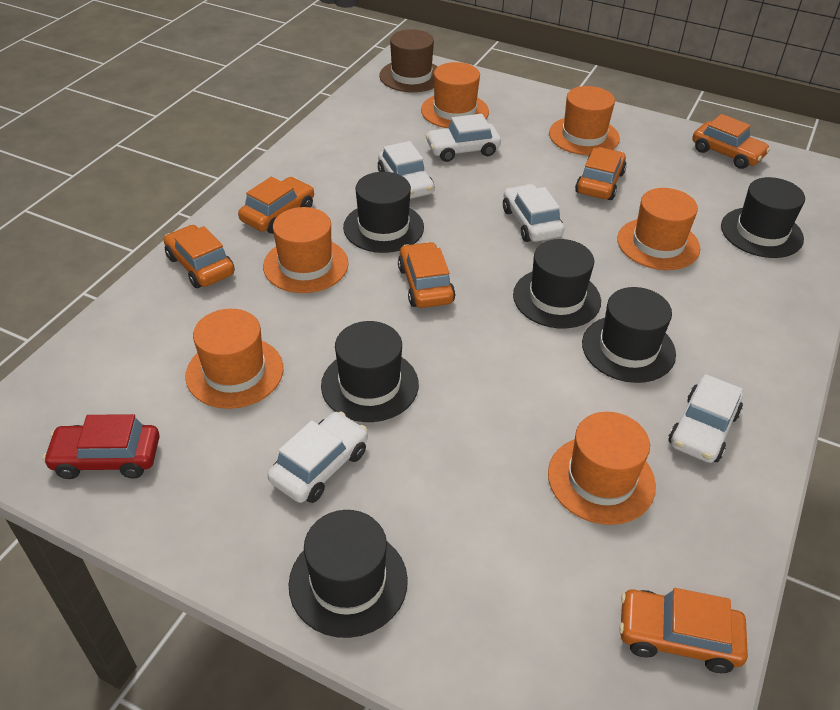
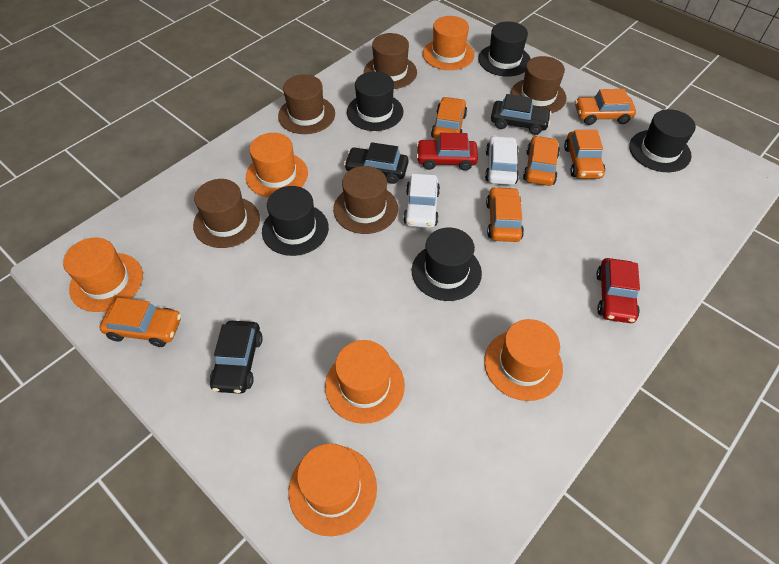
black car: 0 -> 3
black hat: 6 -> 5
brown hat: 1 -> 5
red car: 1 -> 2
white car: 5 -> 2

